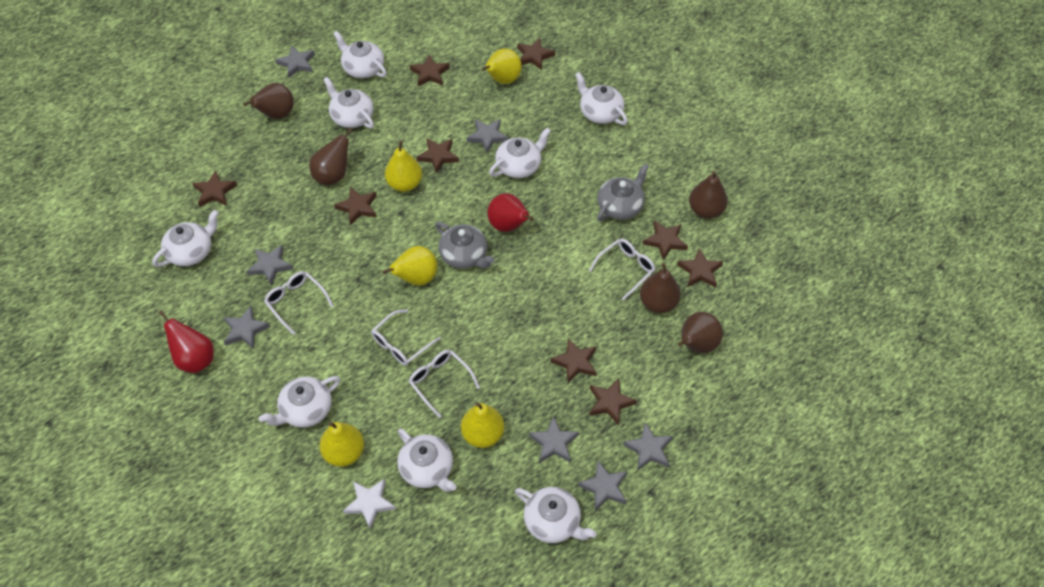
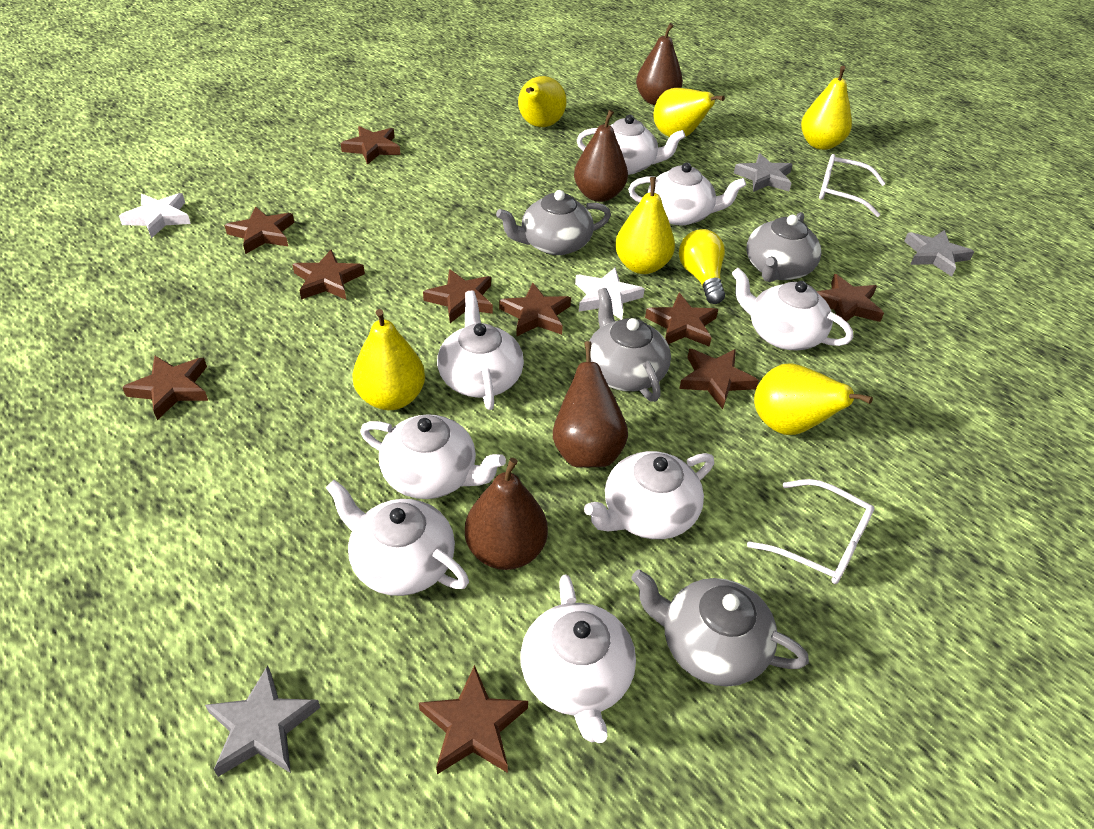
brown pear: 5 -> 4
brown star: 9 -> 10
grey star: 7 -> 3
grey teapot: 2 -> 4
red pear: 2 -> 0
white glasses: 4 -> 2
white star: 1 -> 2
yellow light bulb: 0 -> 1
yellow pear: 5 -> 6

